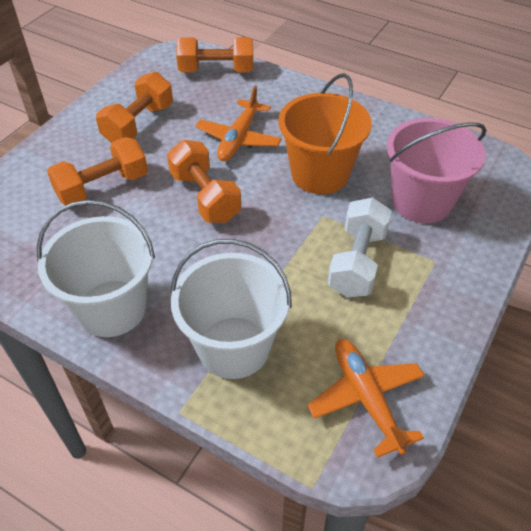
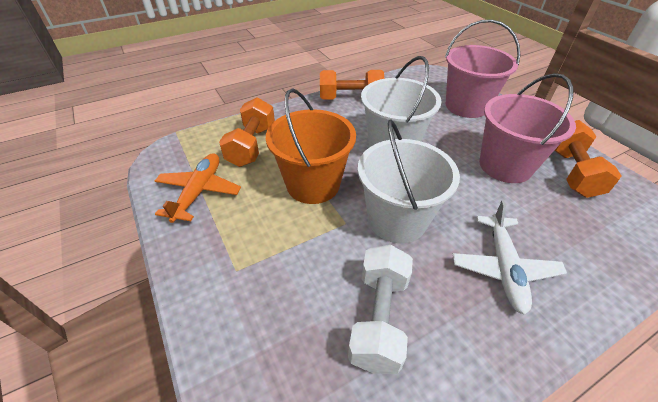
orange dumbbell: 4 -> 3
orange plane: 2 -> 1
pink bucket: 1 -> 2
white plane: 0 -> 1

